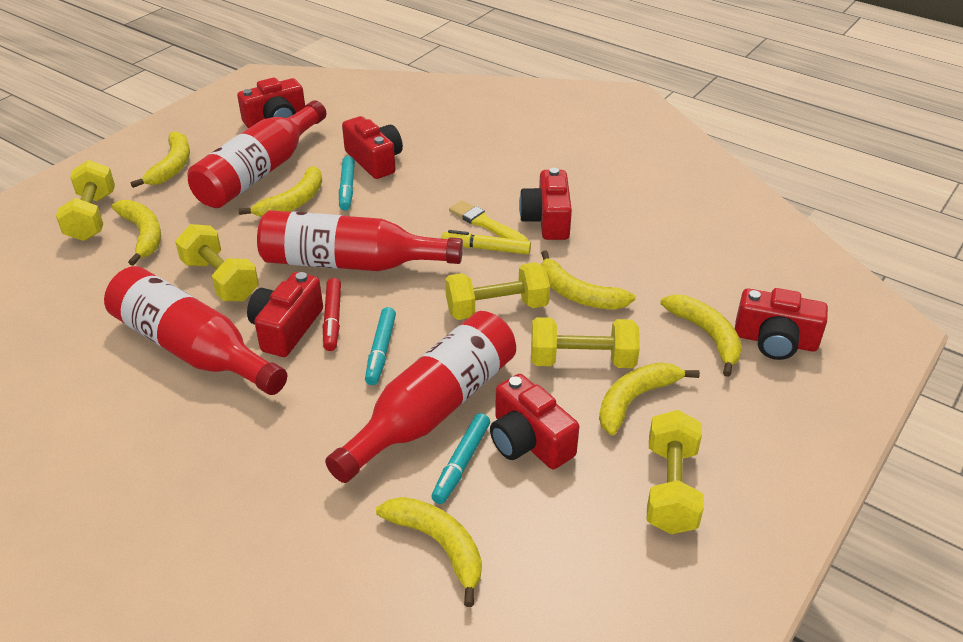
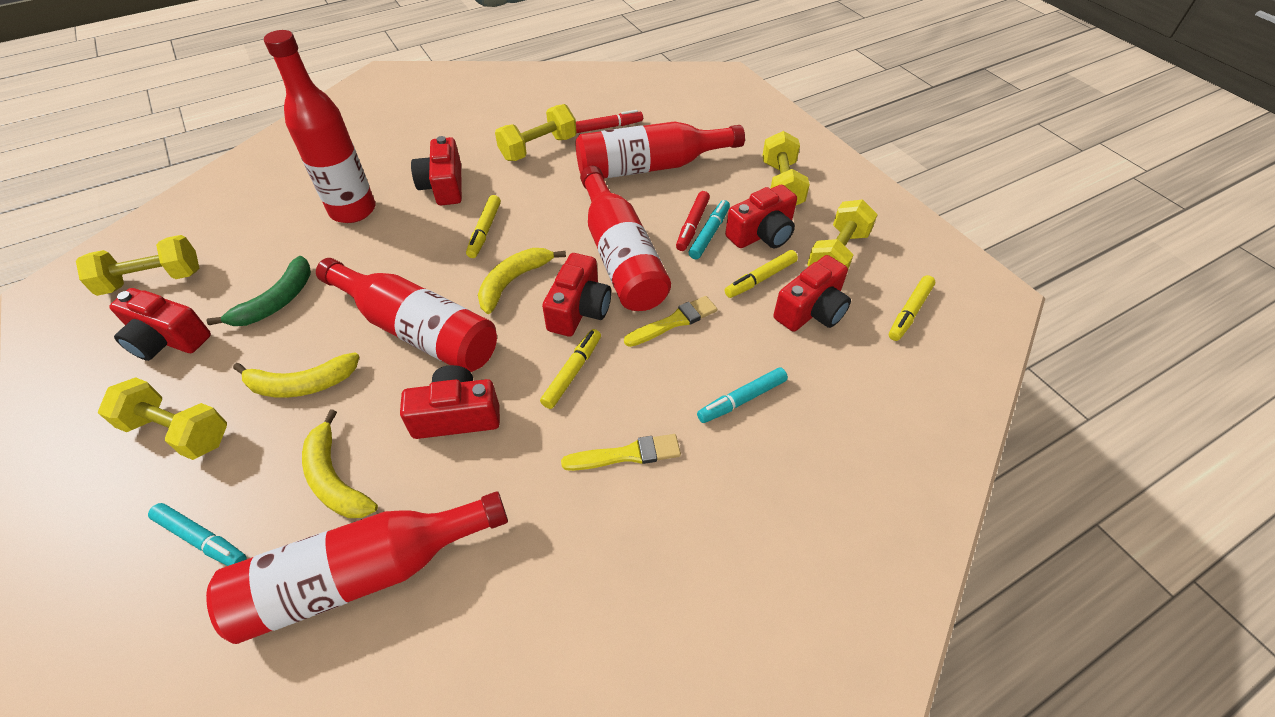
green banana: 0 -> 1
red bottle: 4 -> 5
red marker: 1 -> 2
yellow banana: 7 -> 3
yellow brush: 1 -> 2
yellow marker: 1 -> 4

